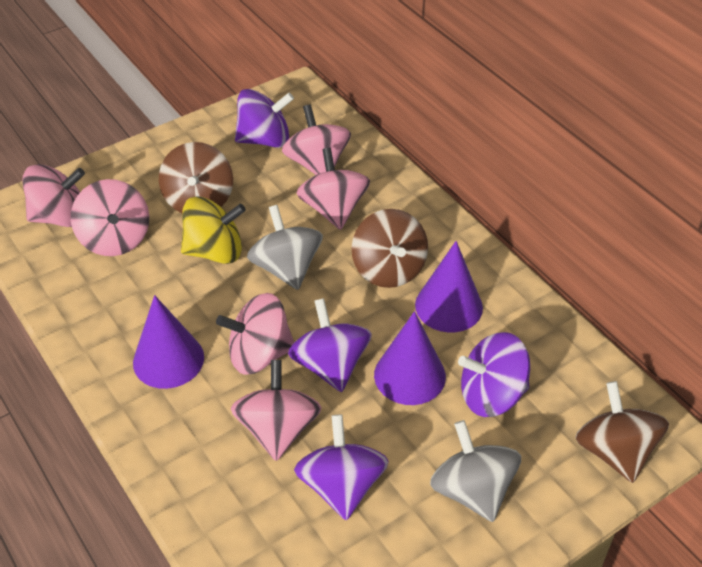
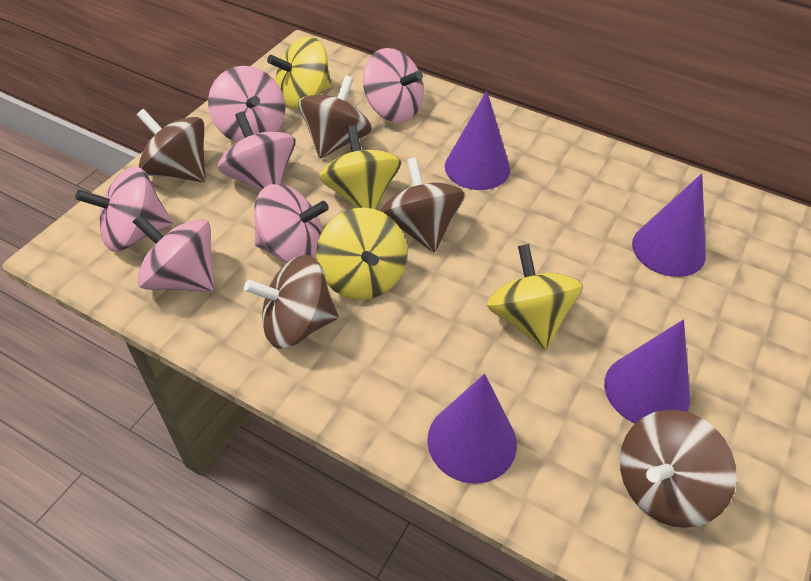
brown spinning top: 3 -> 5
grey spinning top: 2 -> 0
purple cone: 3 -> 4
purple spinning top: 4 -> 0
yellow spinning top: 1 -> 4

